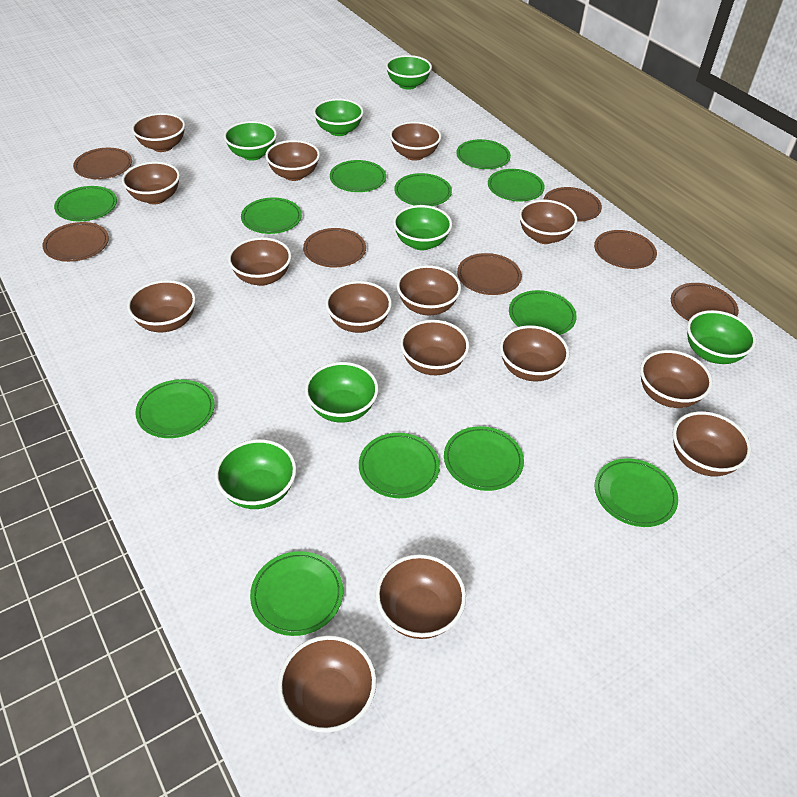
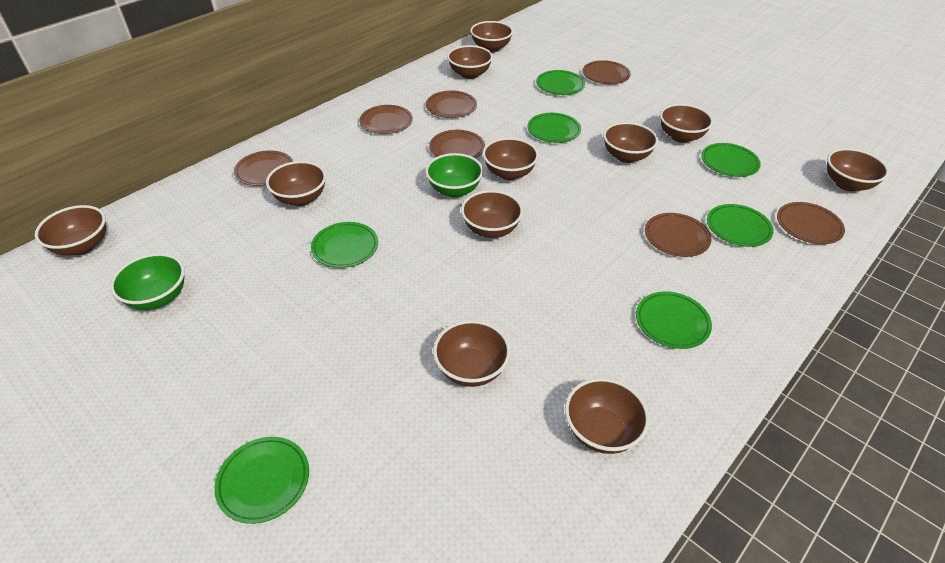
brown bowl: 15 -> 11
green bowl: 7 -> 2
green plate: 12 -> 7

